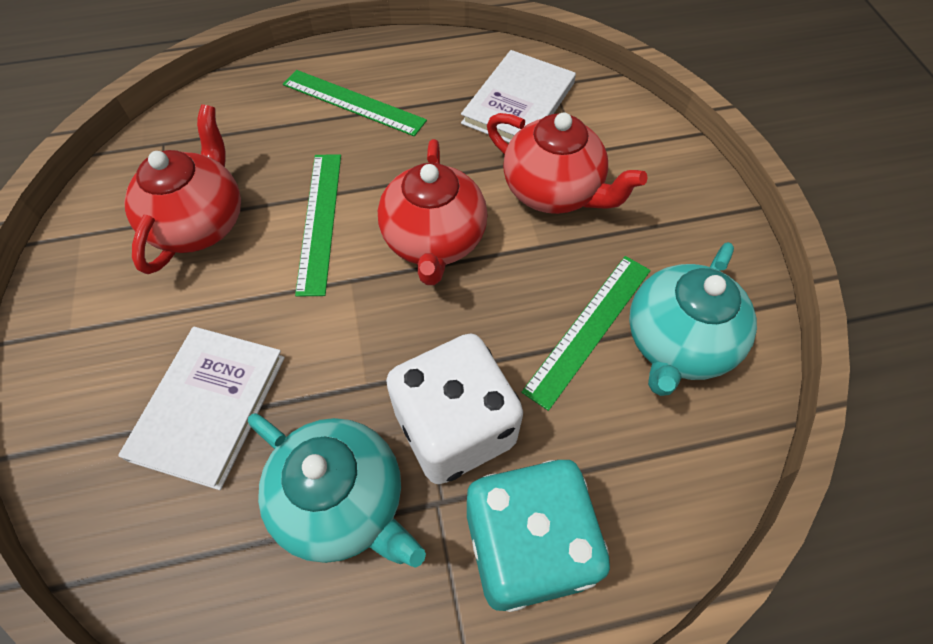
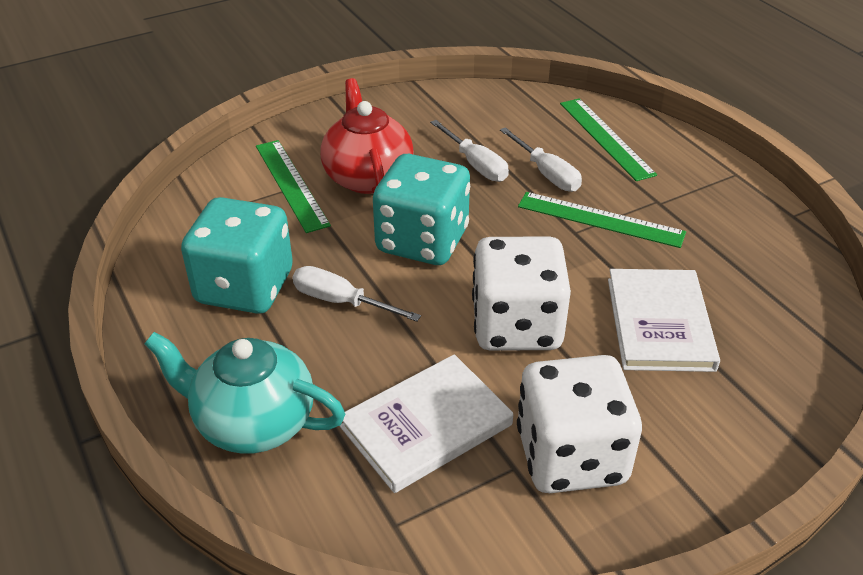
red teapot: 3 -> 1
turquoise dice: 1 -> 2
turquoise teapot: 2 -> 1
white dice: 1 -> 2
white screwdriver: 0 -> 3

